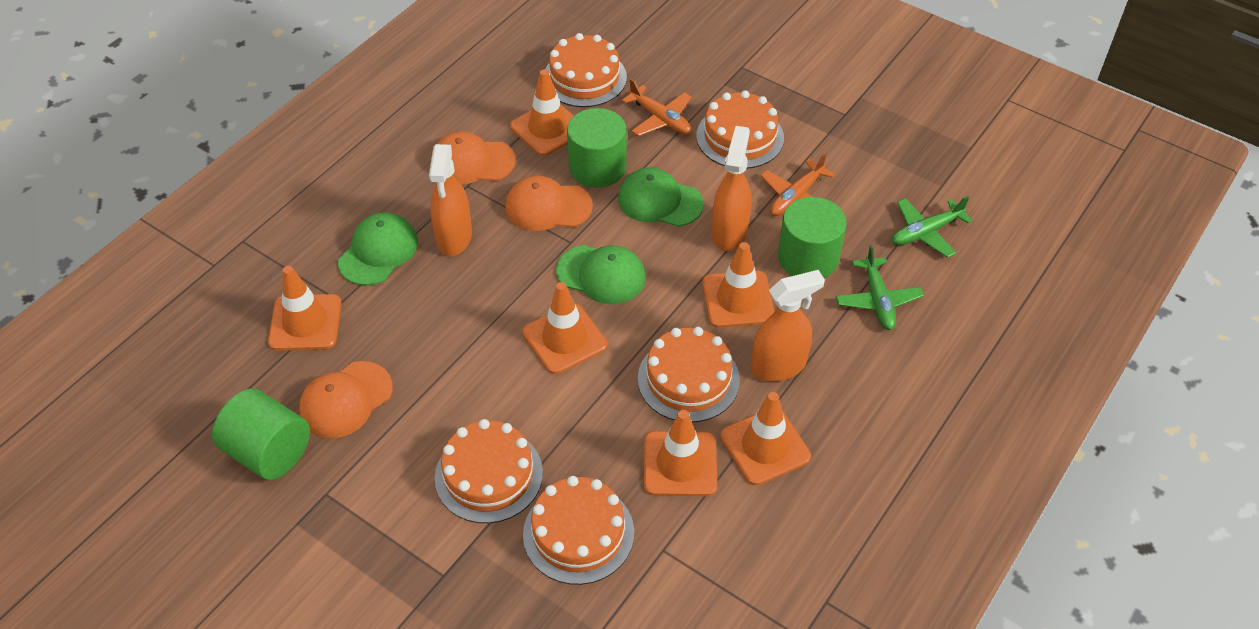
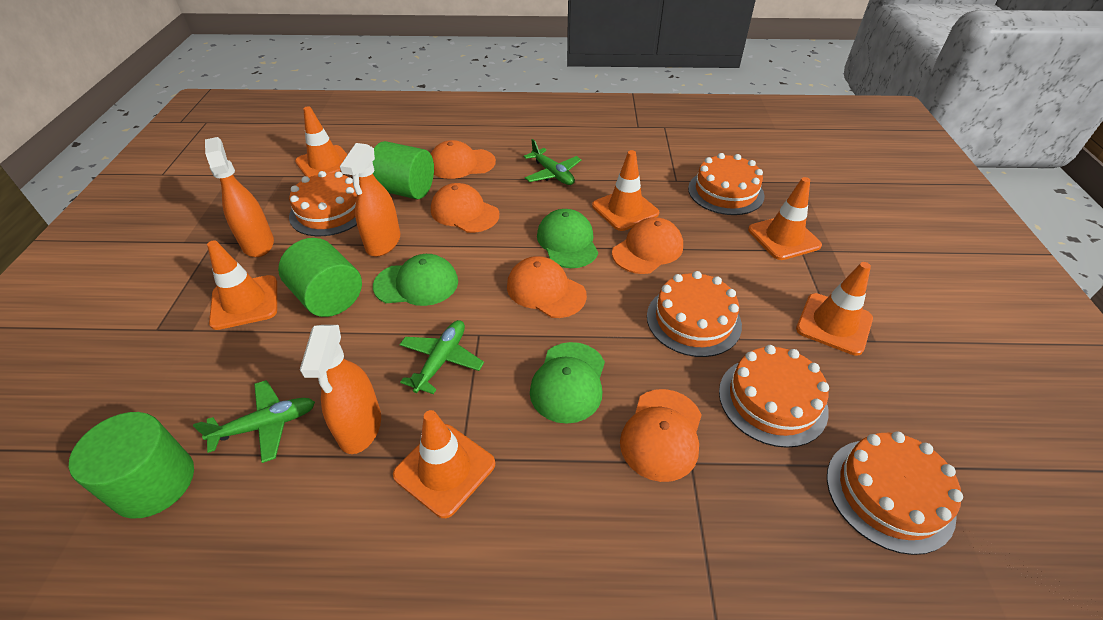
green plane: 2 -> 3
orange cap: 3 -> 5
orange plane: 2 -> 0

